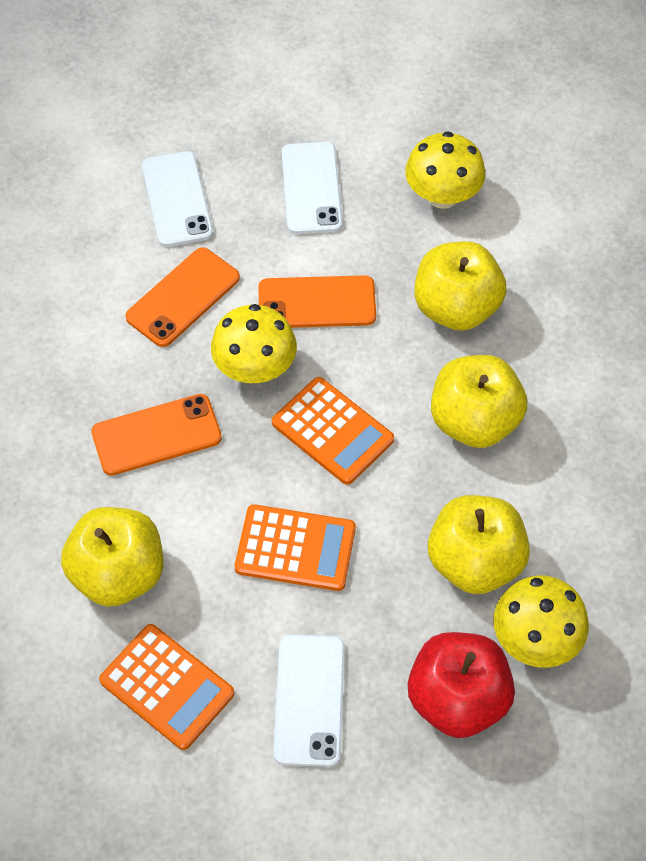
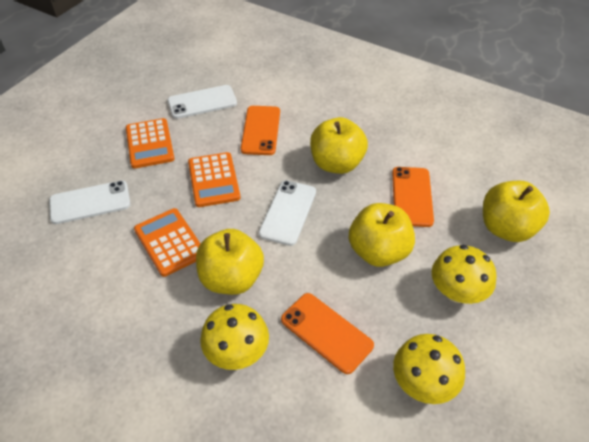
red apple: 1 -> 0

